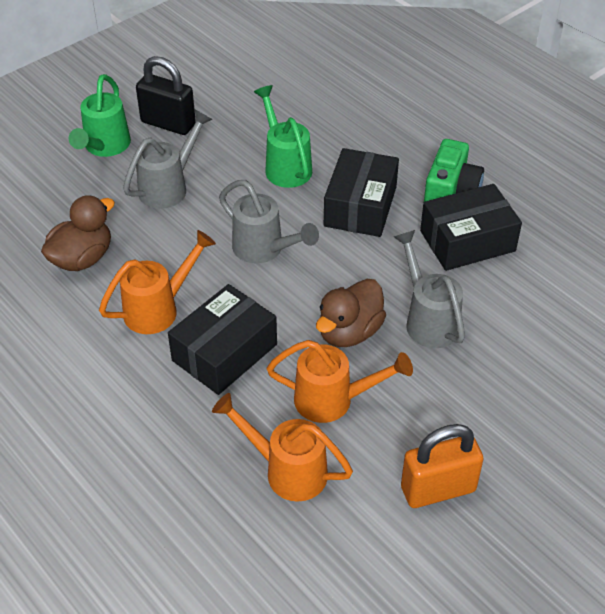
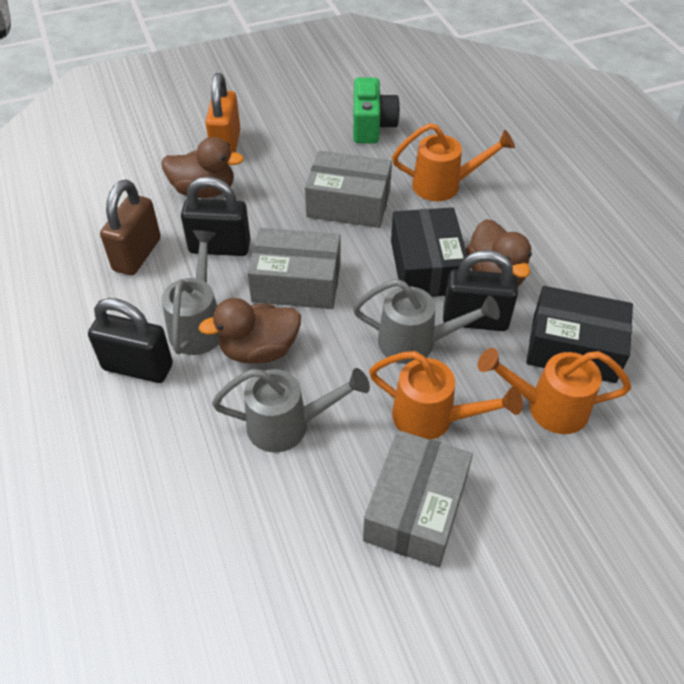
black box: 3 -> 2
black padlock: 1 -> 3
brown duck: 2 -> 3
brown padlock: 0 -> 1
green watering can: 2 -> 0
grey box: 0 -> 3

